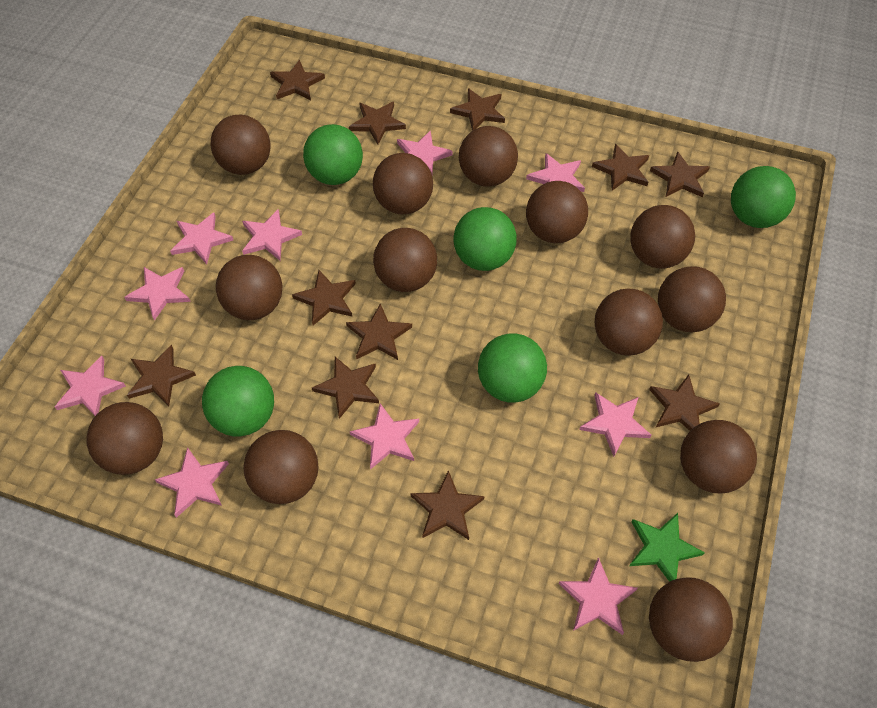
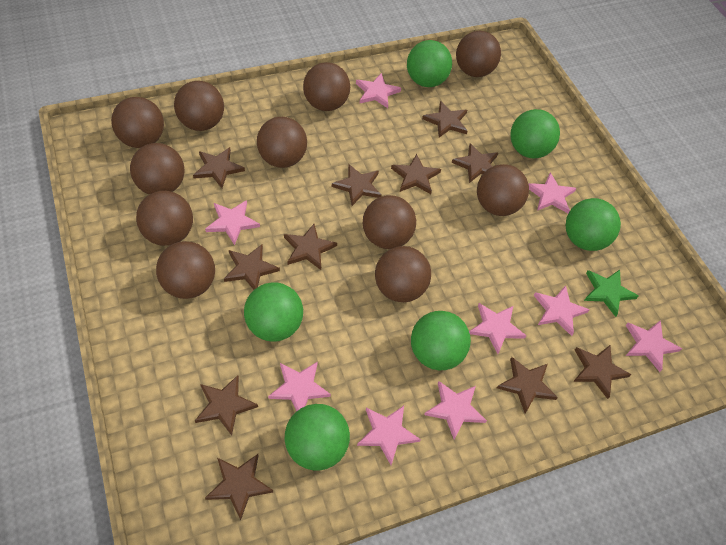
brown ball: 13 -> 11
green ball: 5 -> 6
pink star: 10 -> 9

